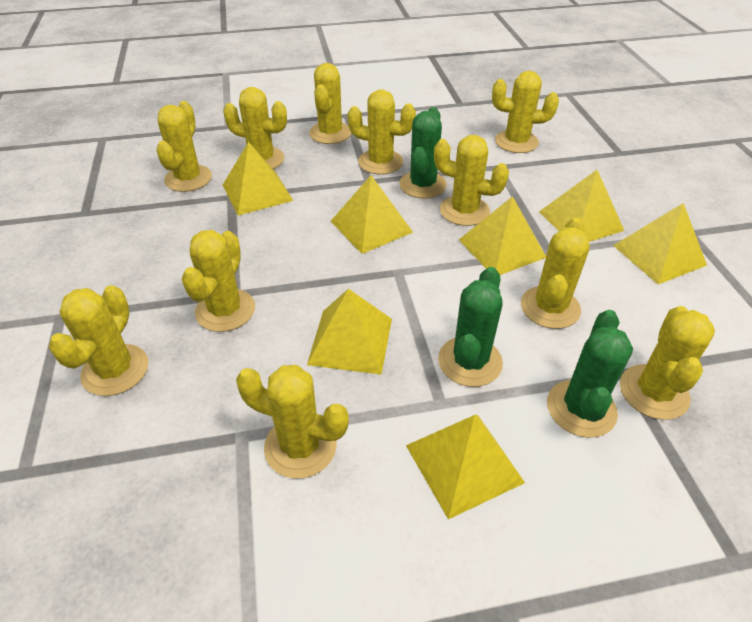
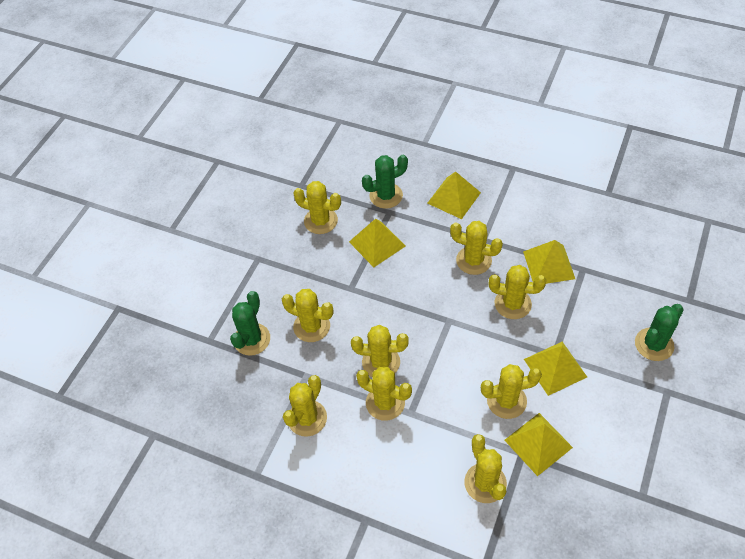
yellow cactus: 11 -> 9
yellow pyramid: 7 -> 5

